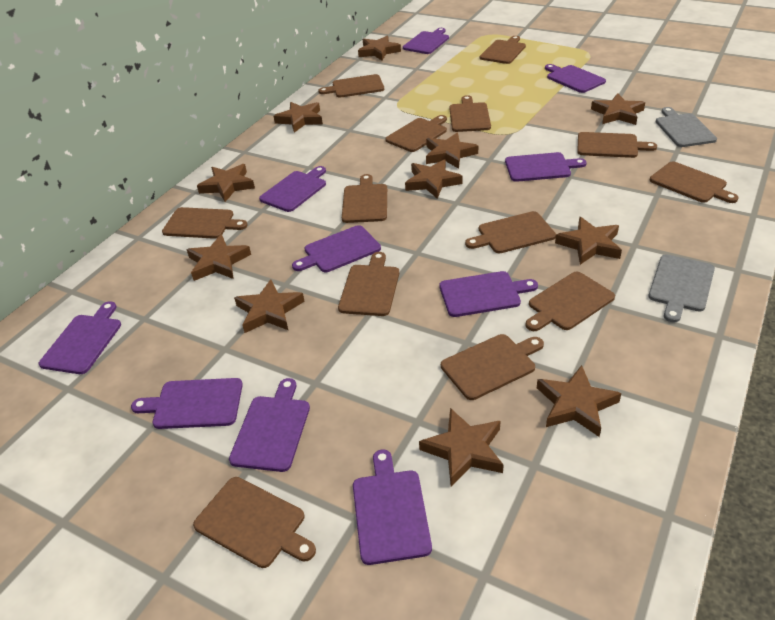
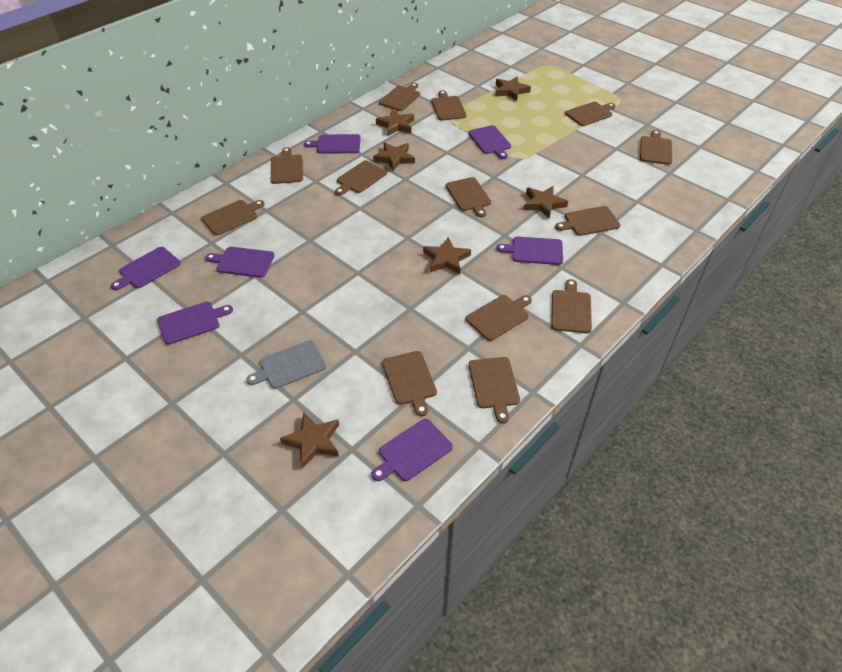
brown star: 11 -> 6
grey cutting board: 2 -> 1
purple cutting board: 10 -> 7

